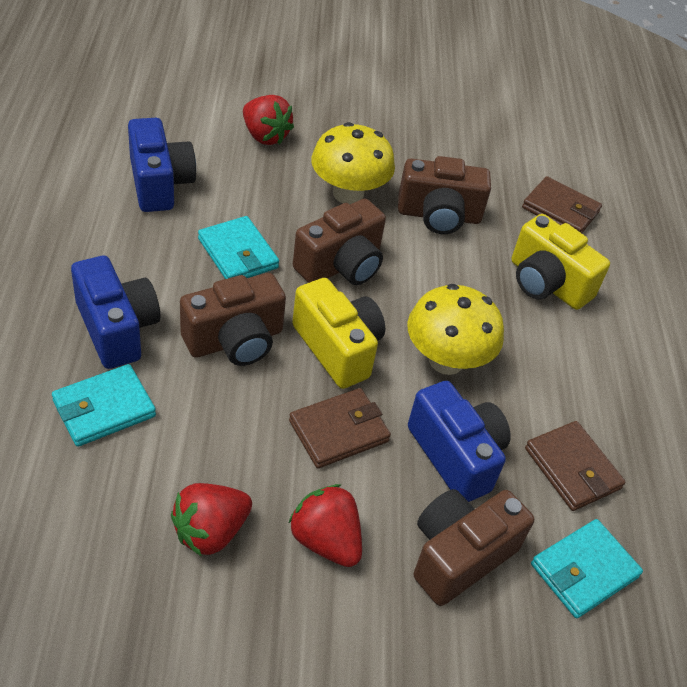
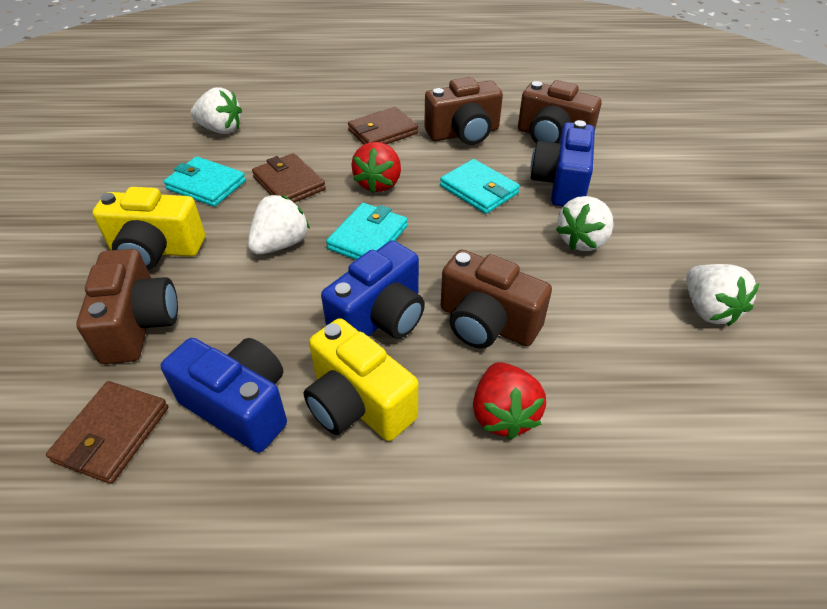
red strawberry: 3 -> 2
white strawberry: 0 -> 4
yellow mushroom: 2 -> 0

